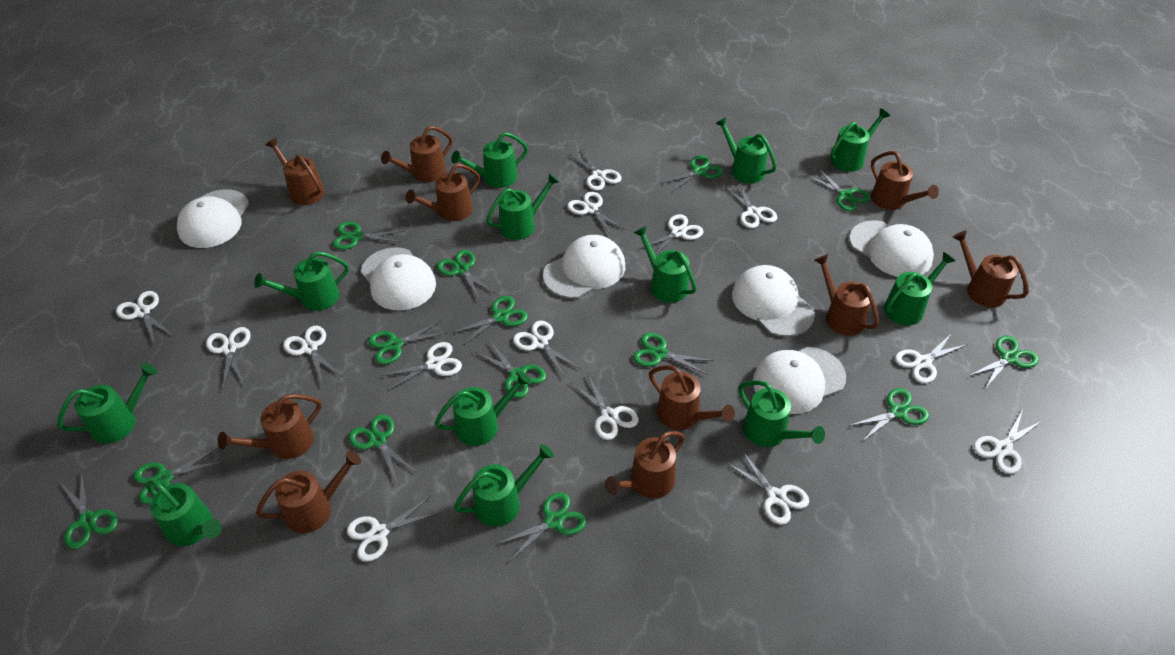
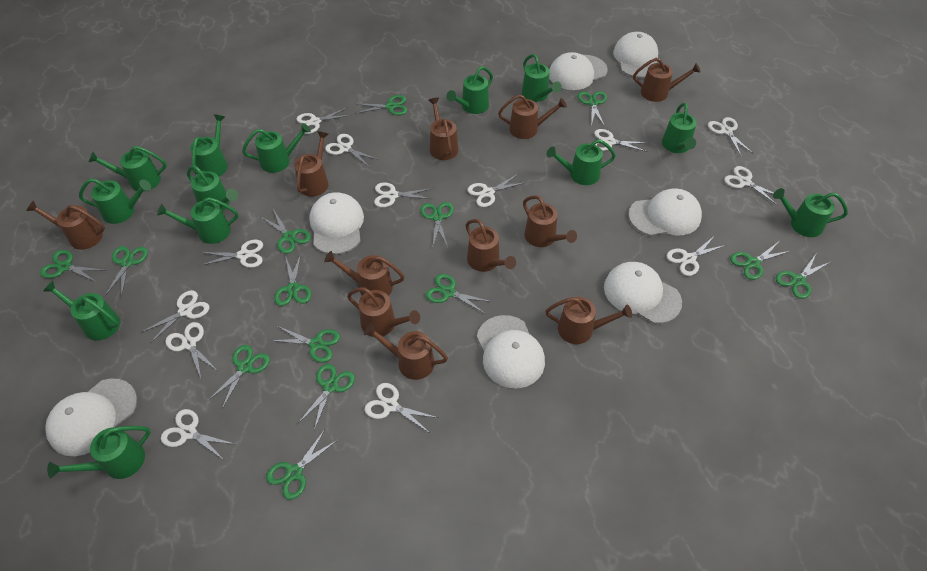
brown watering can: 10 -> 11
green watering can: 12 -> 13
white cap: 6 -> 7
white scissors: 14 -> 13

